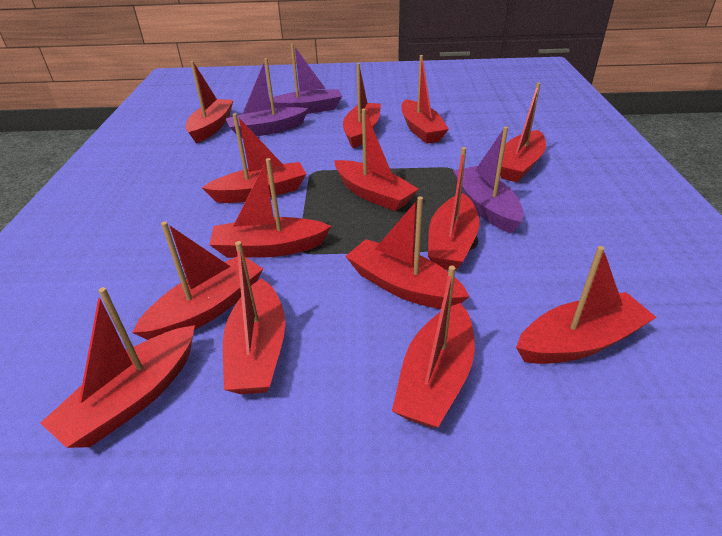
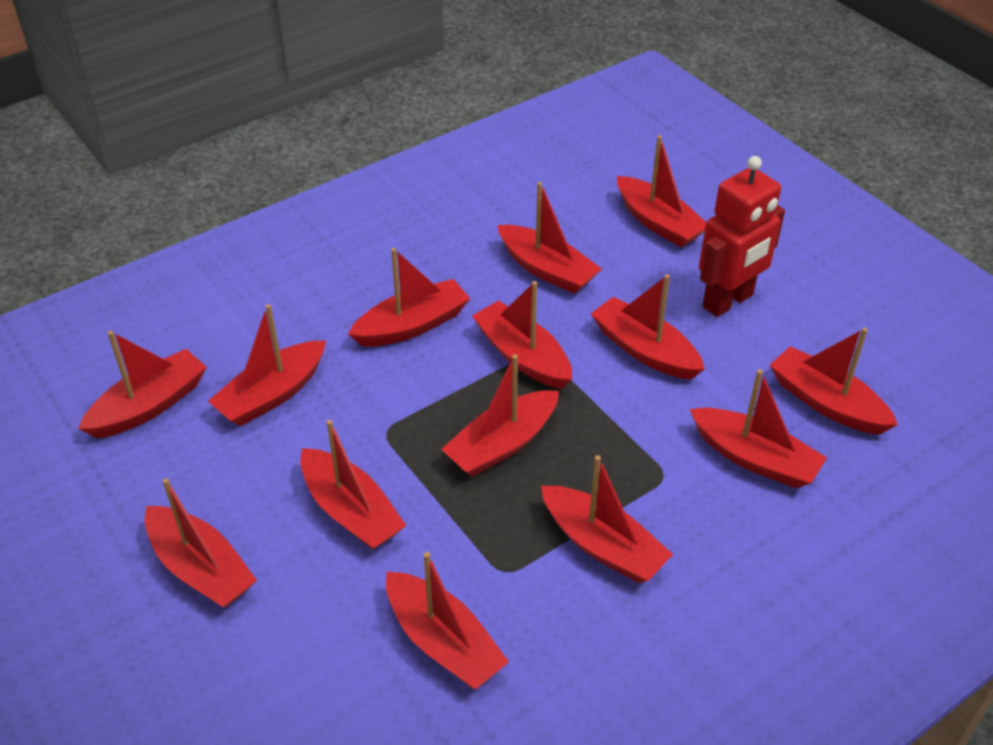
purple boat: 3 -> 0
red robot: 0 -> 1

